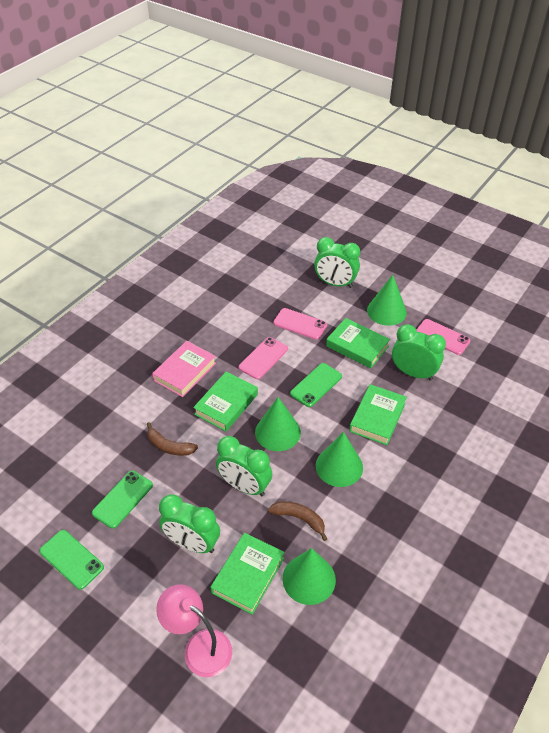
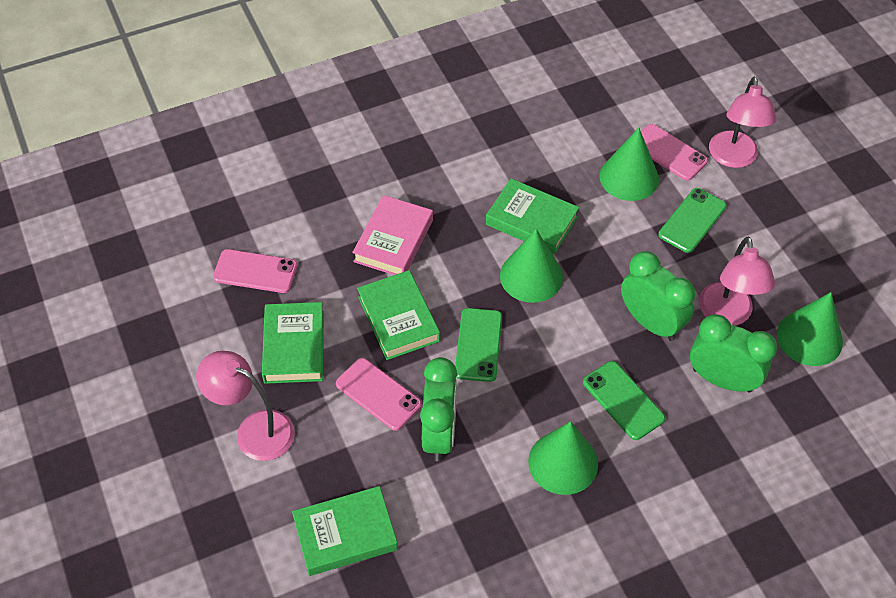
brown banana: 2 -> 0
green clock: 4 -> 3
pink lamp: 1 -> 3

